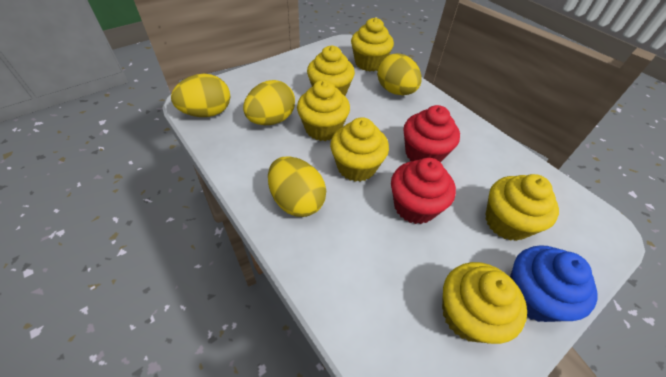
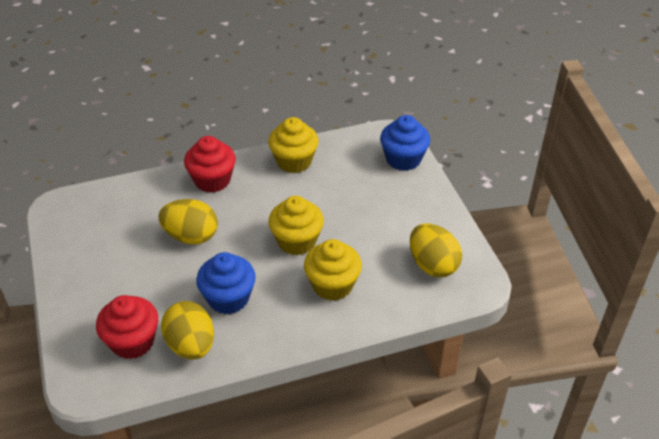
blue cupcake: 1 -> 2
yellow cupcake: 6 -> 3
yellow egg: 4 -> 3

